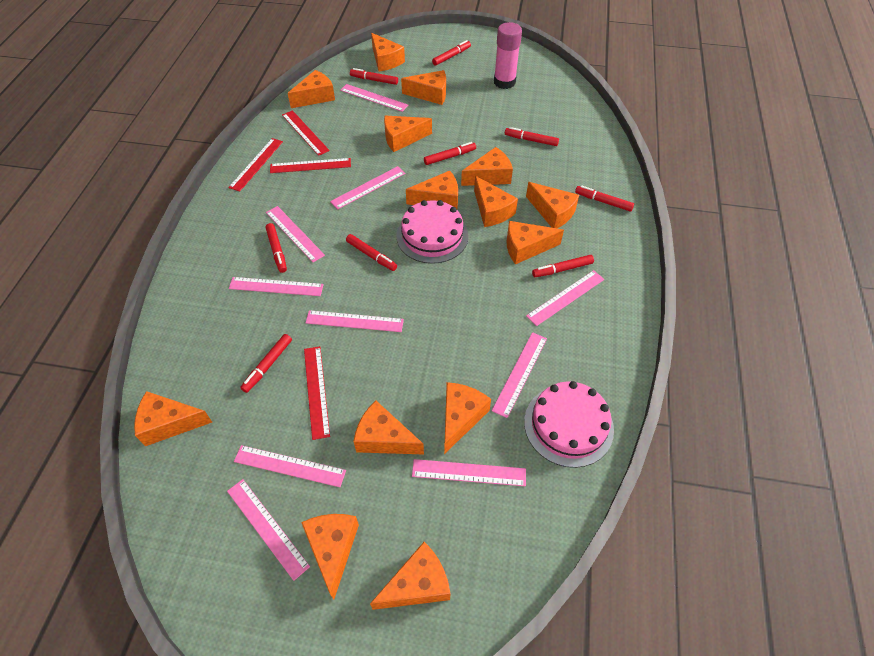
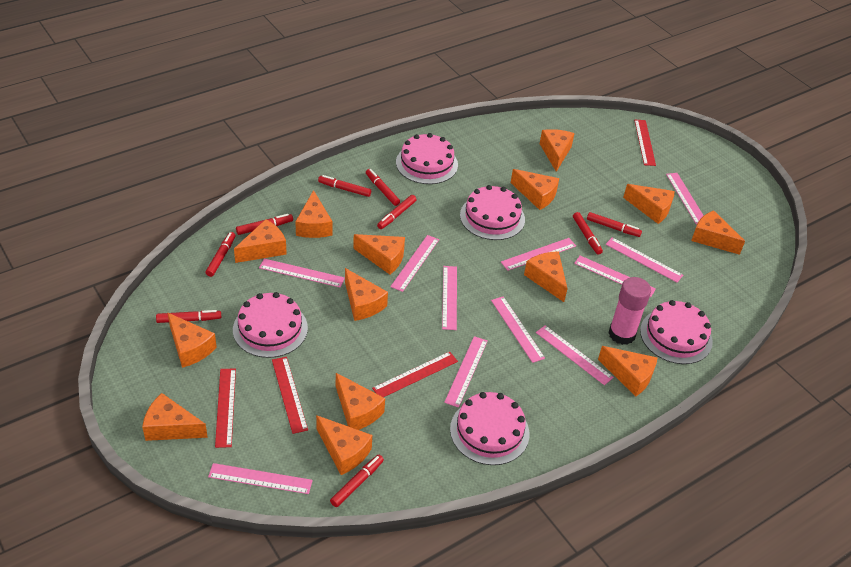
pink cake: 2 -> 5
pink ruler: 10 -> 11

